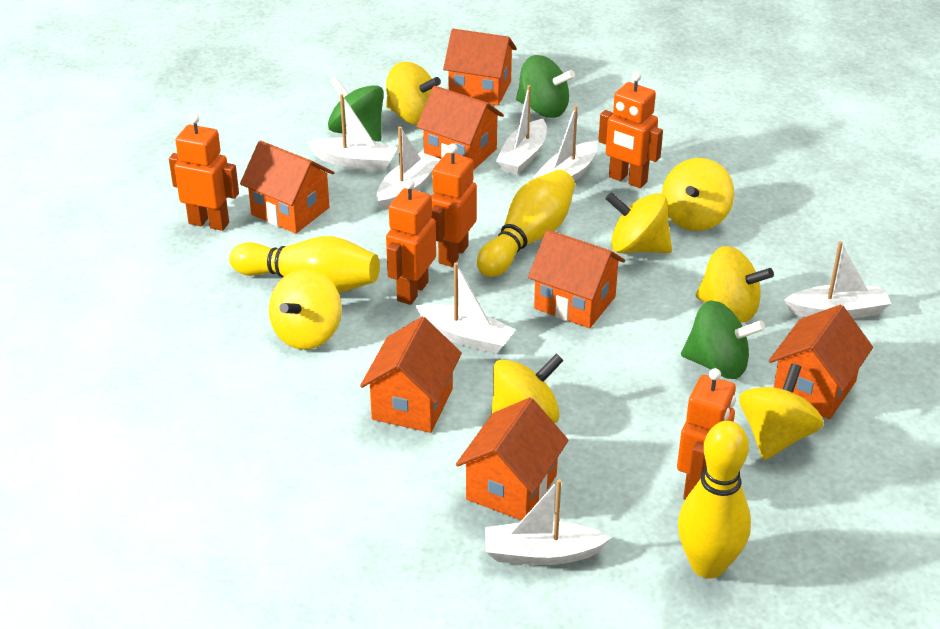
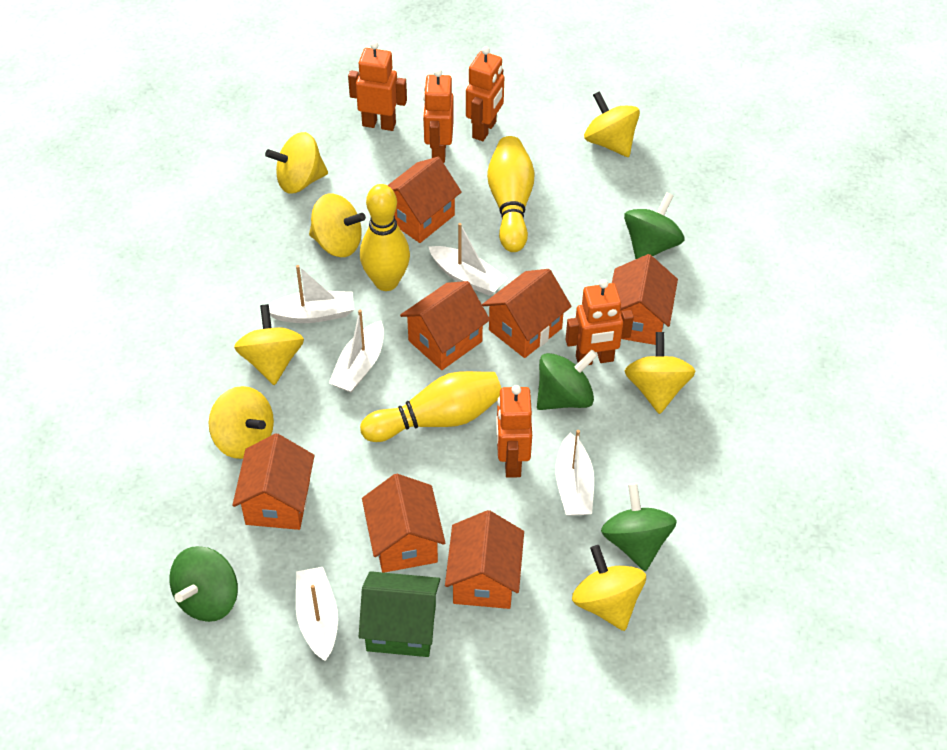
green house: 0 -> 1
green spinning top: 3 -> 4
white boat: 7 -> 5

